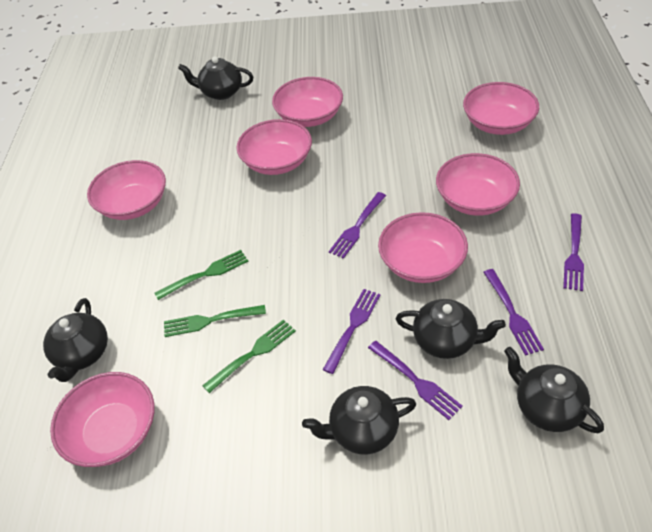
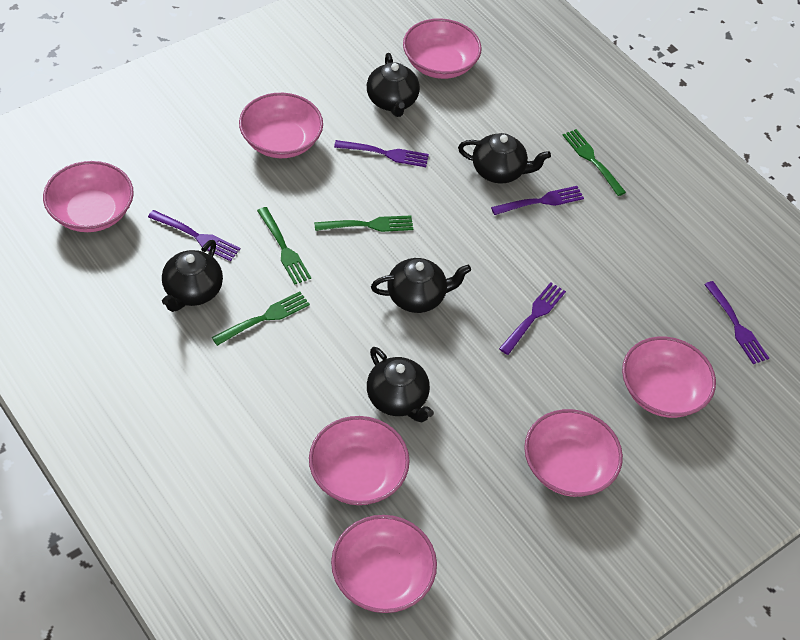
green fork: 3 -> 4

